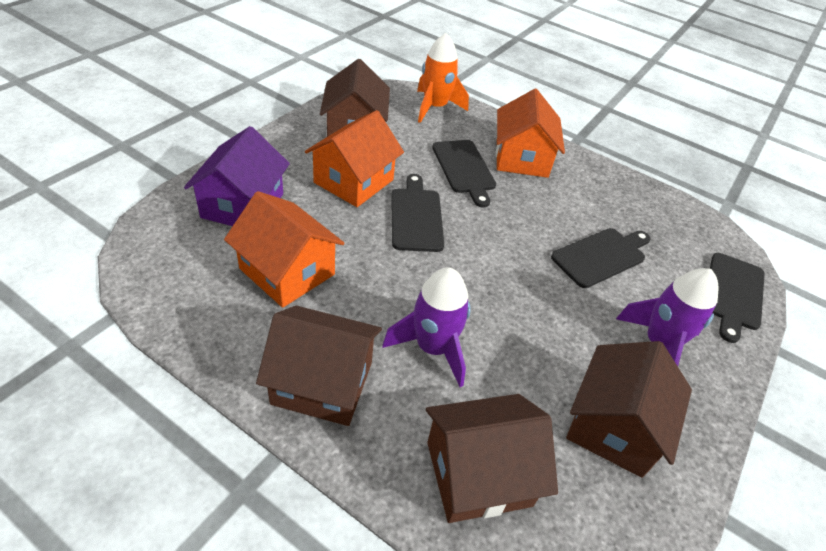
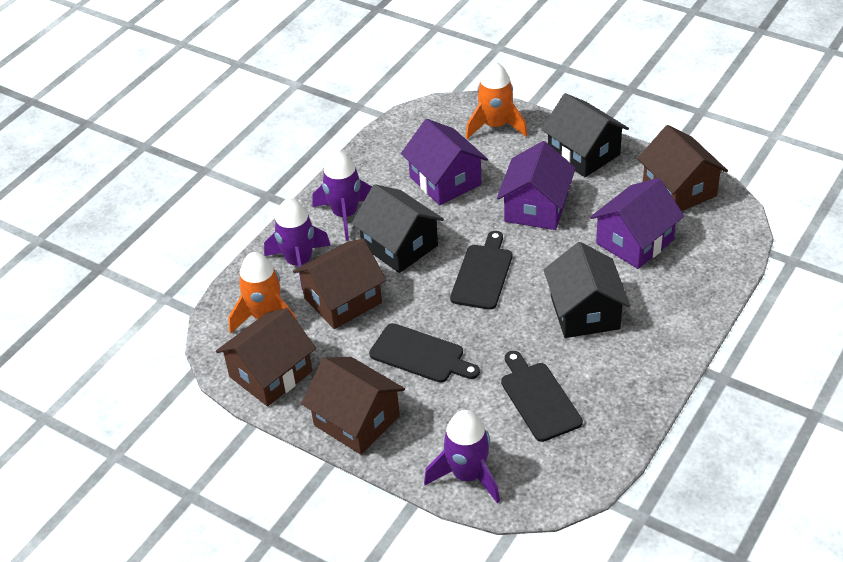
black cutting board: 4 -> 3
black house: 0 -> 3
orange house: 3 -> 0
orange rocket: 1 -> 2
purple house: 1 -> 3
purple rocket: 2 -> 3

